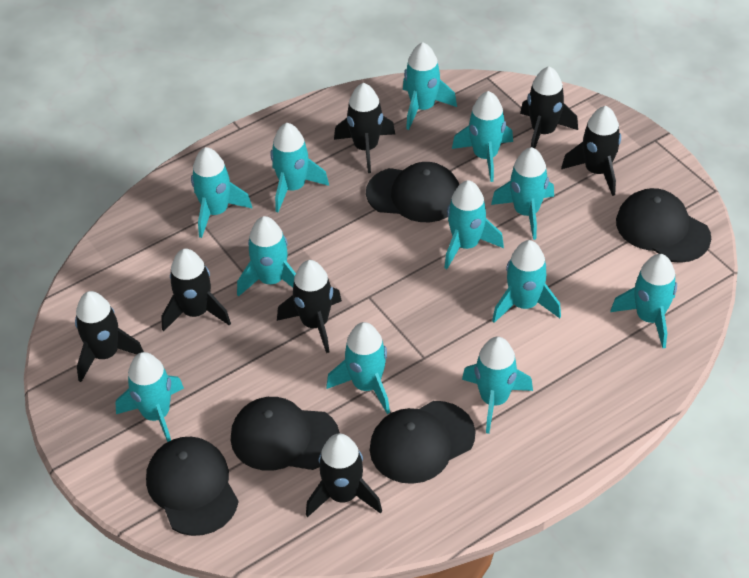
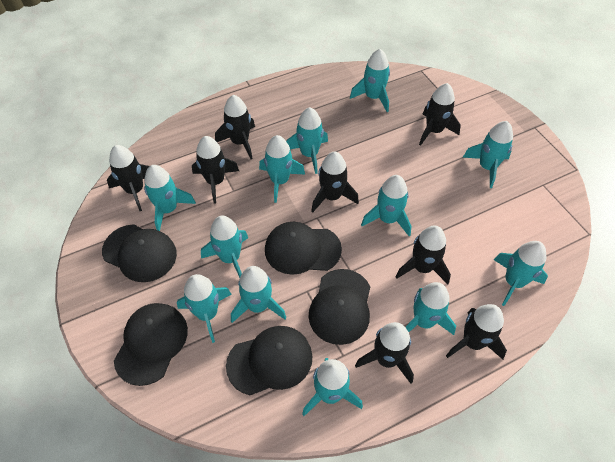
black rocket: 7 -> 8

